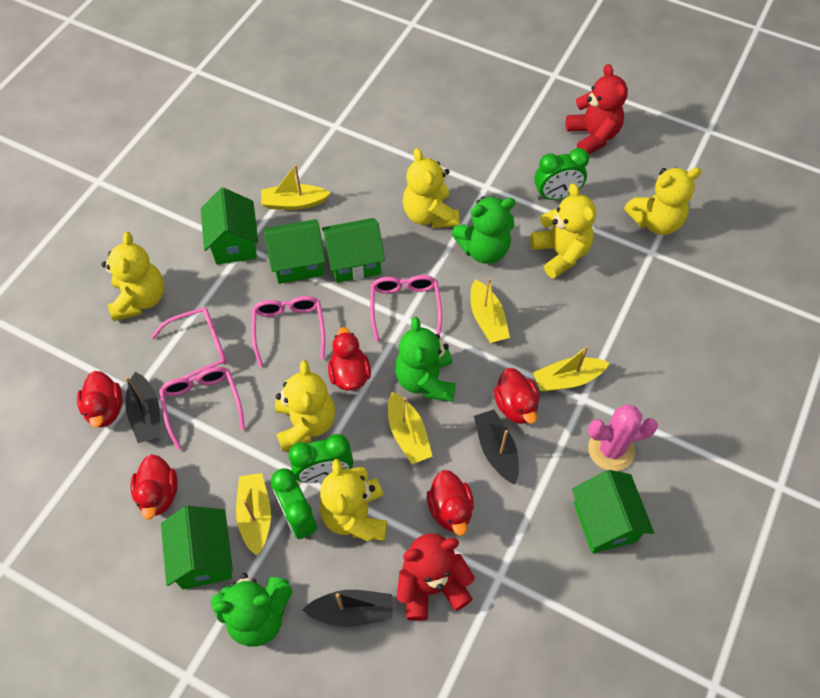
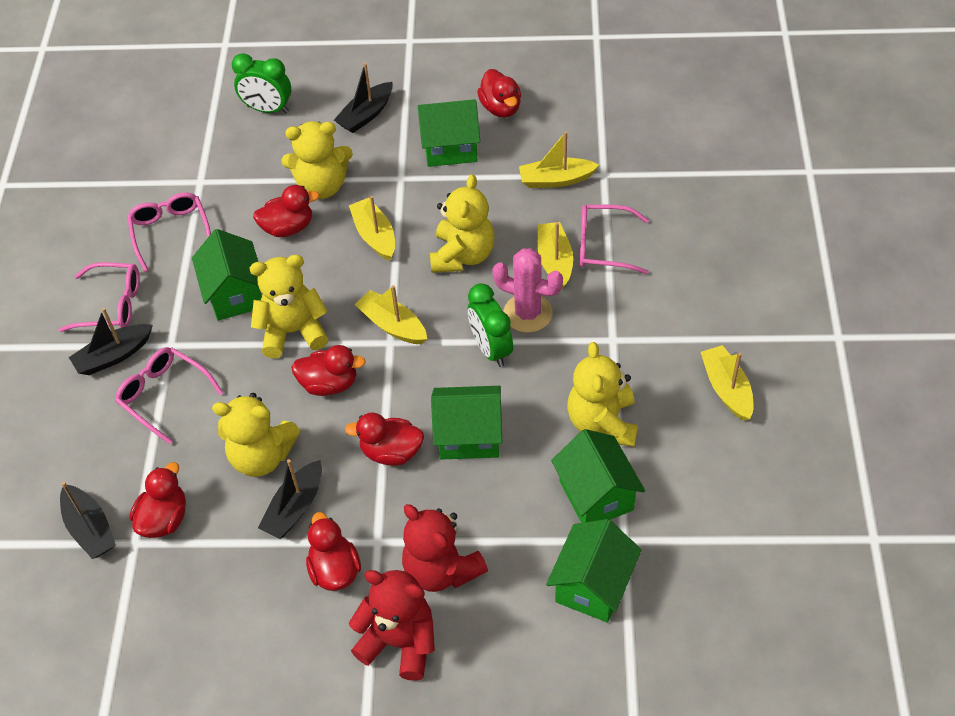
black boat: 3 -> 4
green clock: 3 -> 2
green teddy bear: 3 -> 0
red duck: 5 -> 6
yellow teddy bear: 6 -> 5

